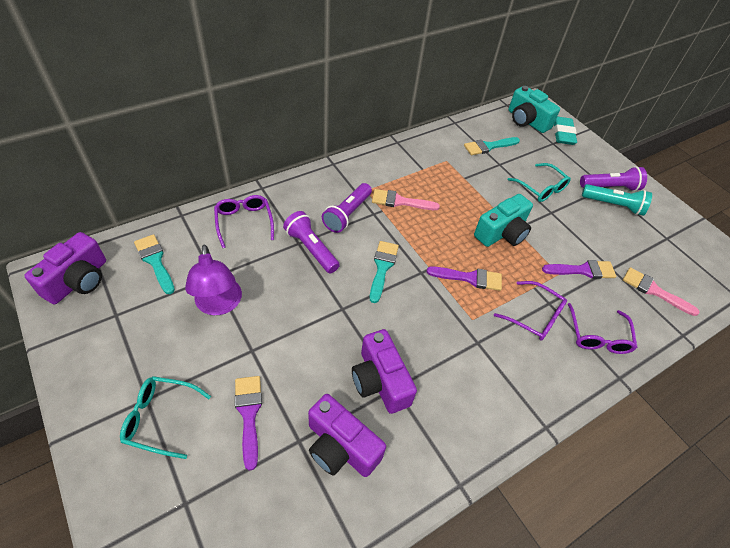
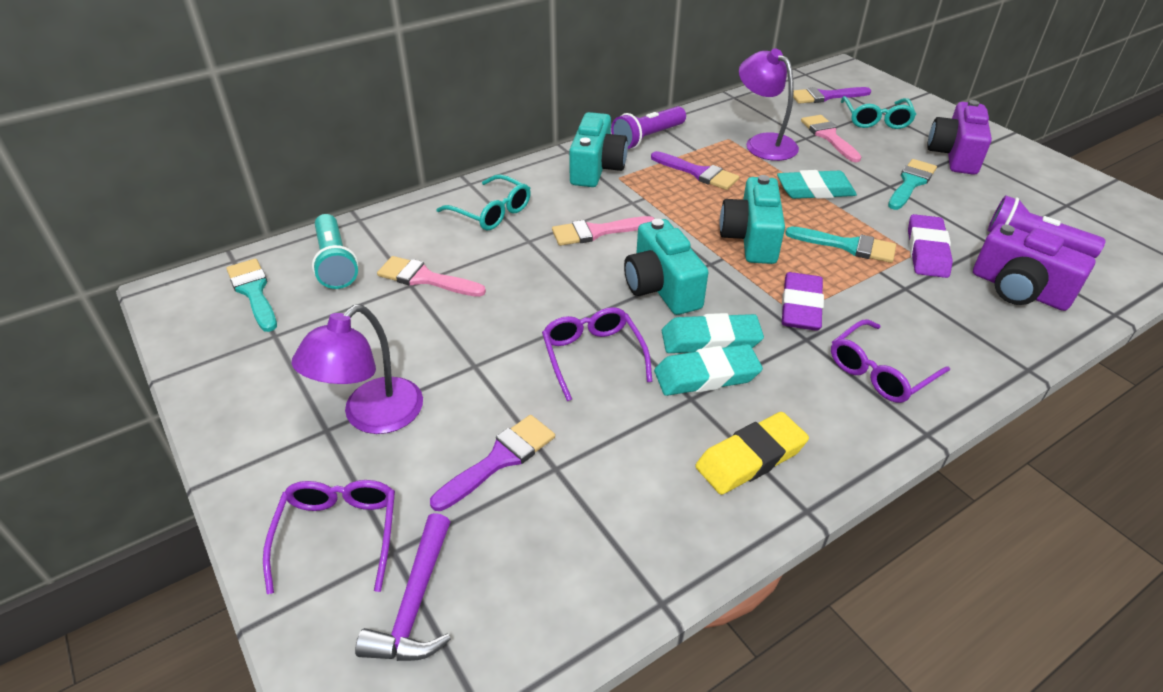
pink brush: 2 -> 3
purple camera: 3 -> 2
purple eraser: 0 -> 2
purple flashlight: 3 -> 2
purple hammer: 0 -> 1
purple lamp: 1 -> 2
turquoise camera: 2 -> 3
turquoise eraser: 1 -> 3
yellow eraser: 0 -> 1

